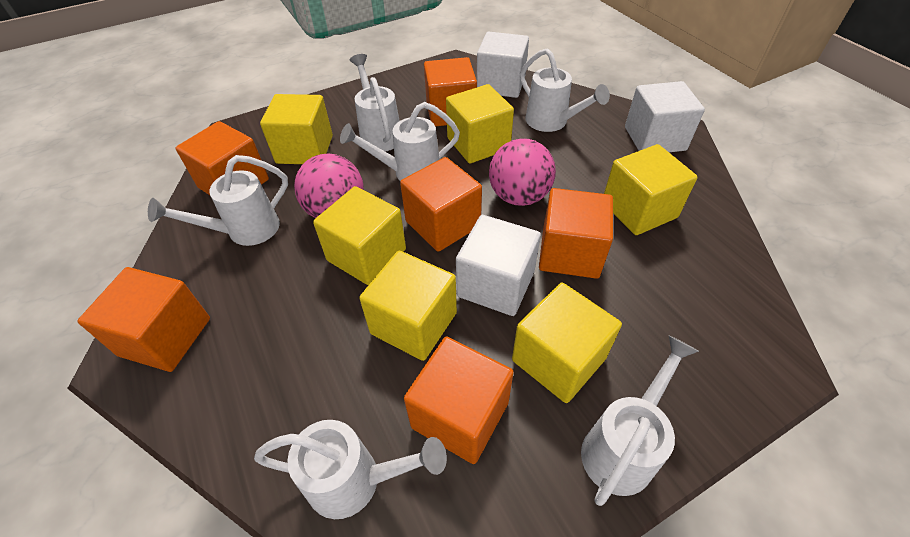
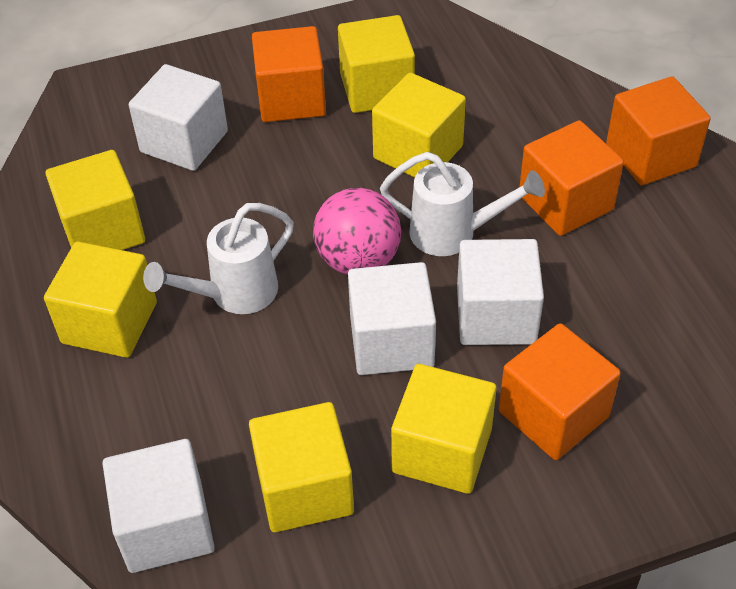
orange cube: 6 -> 4
pink ball: 2 -> 1
white cube: 3 -> 4
white watering can: 6 -> 2

